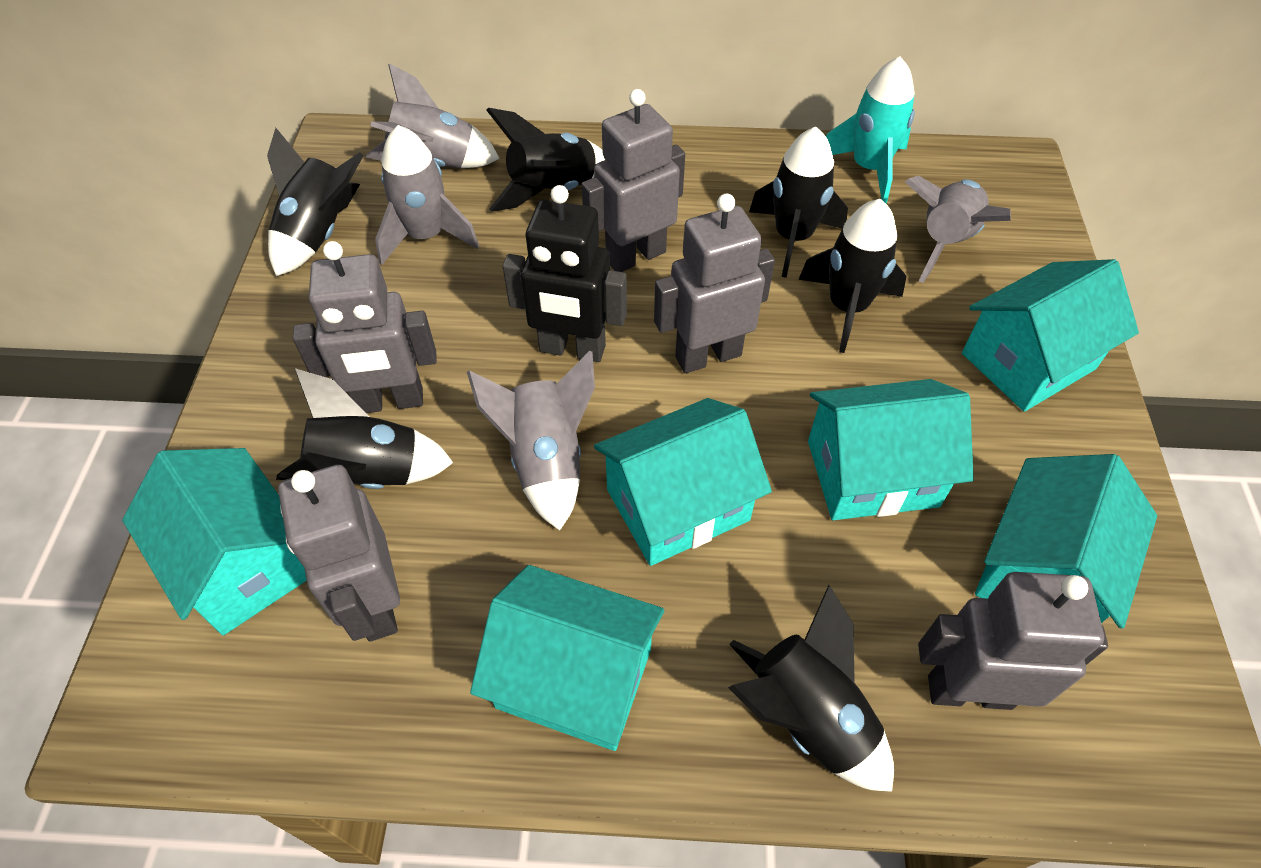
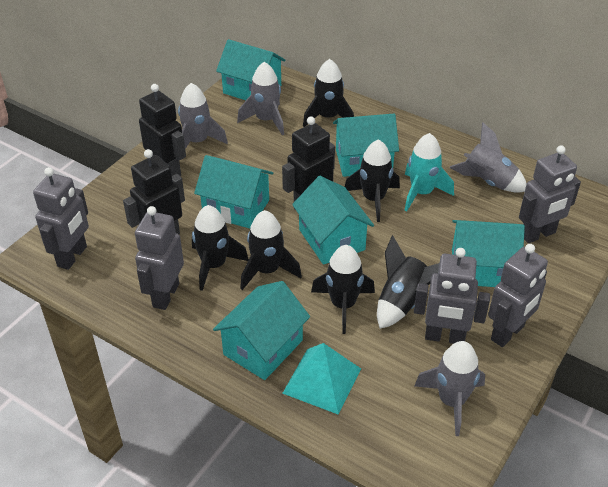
black robot: 1 -> 3
turquoise pyramid: 0 -> 1

